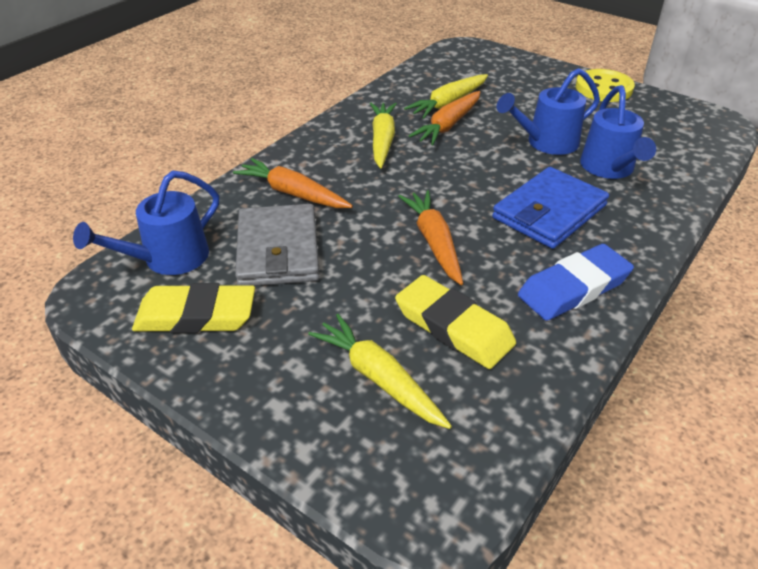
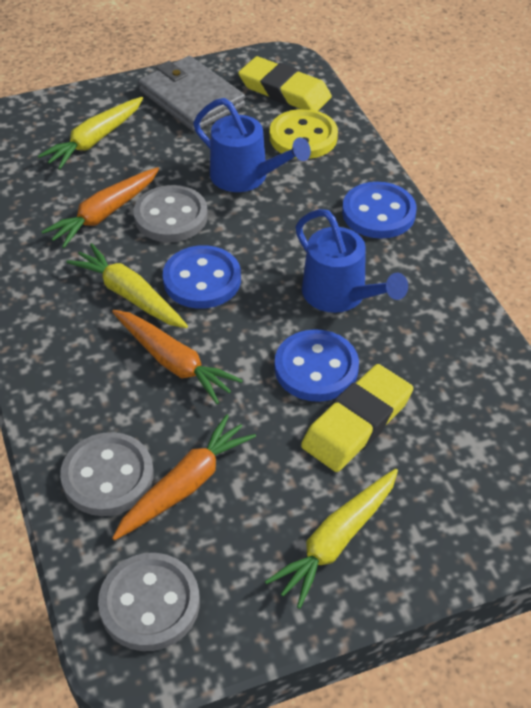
blue button: 0 -> 3
blue eraser: 1 -> 0
blue wallet: 1 -> 0
blue watering can: 3 -> 2
grey button: 0 -> 3

